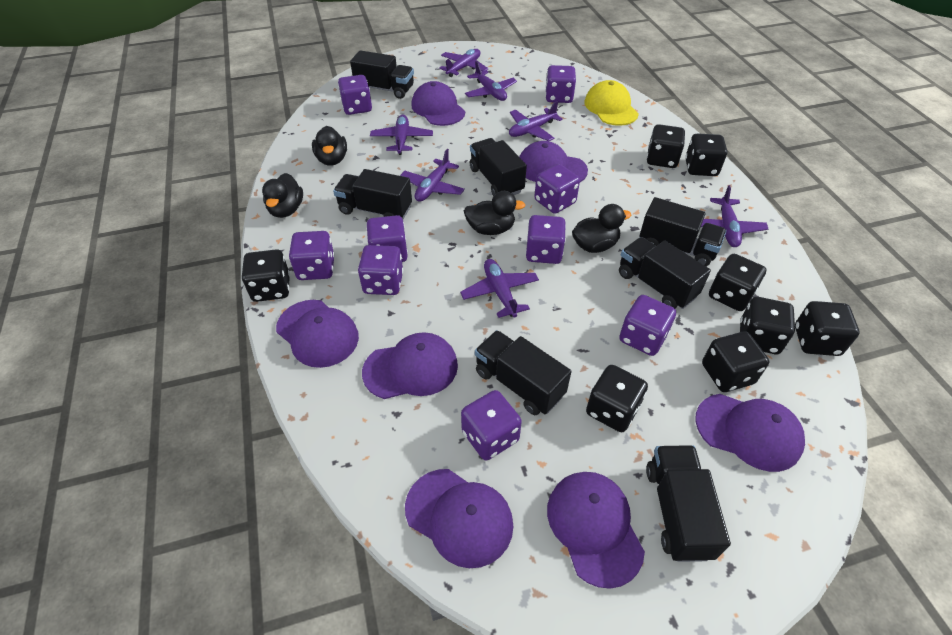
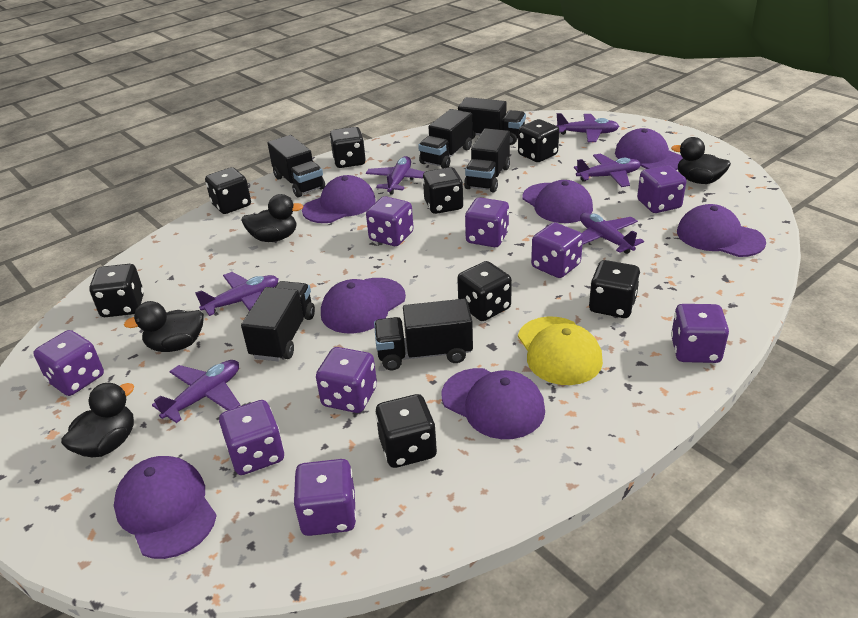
black truck: 7 -> 6
purple plane: 7 -> 6

